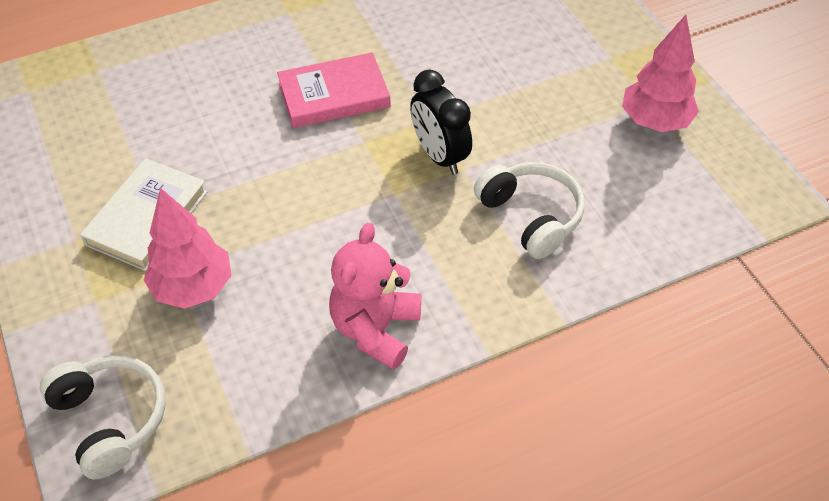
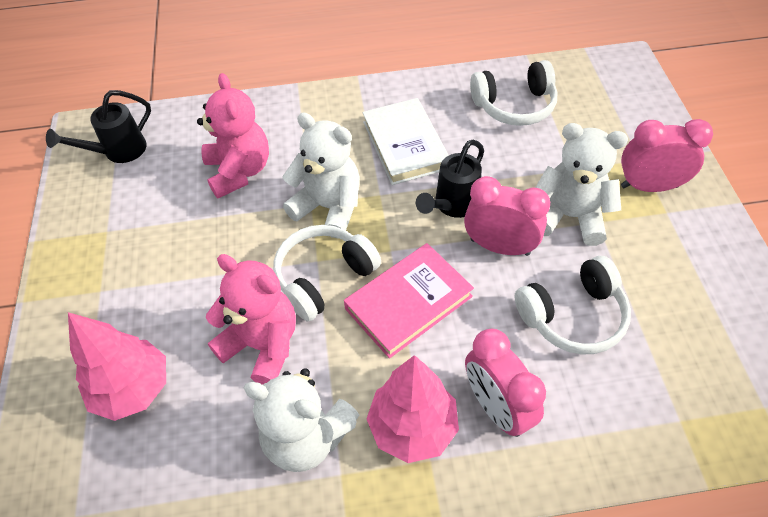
black clock: 1 -> 0
black watering can: 0 -> 2
pink clock: 0 -> 3
pink teddy bear: 1 -> 2
white headphones: 2 -> 3
white teddy bear: 0 -> 3

